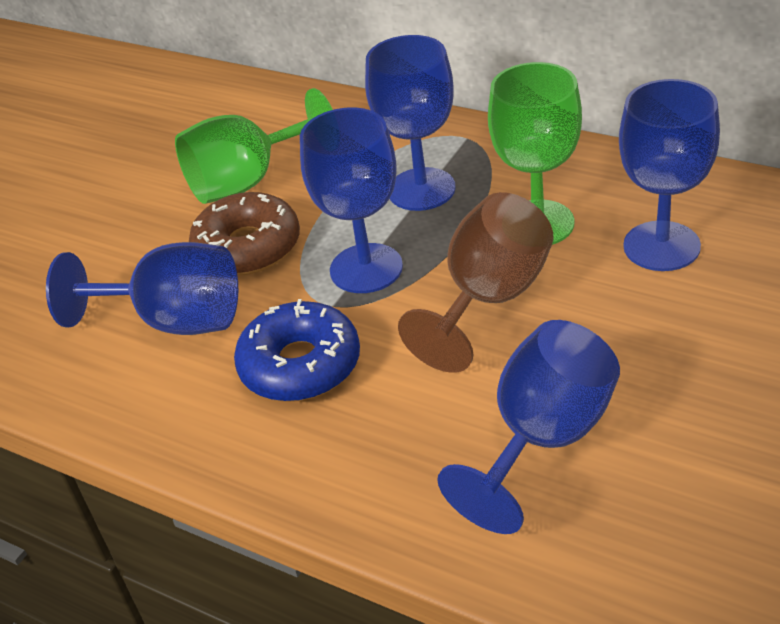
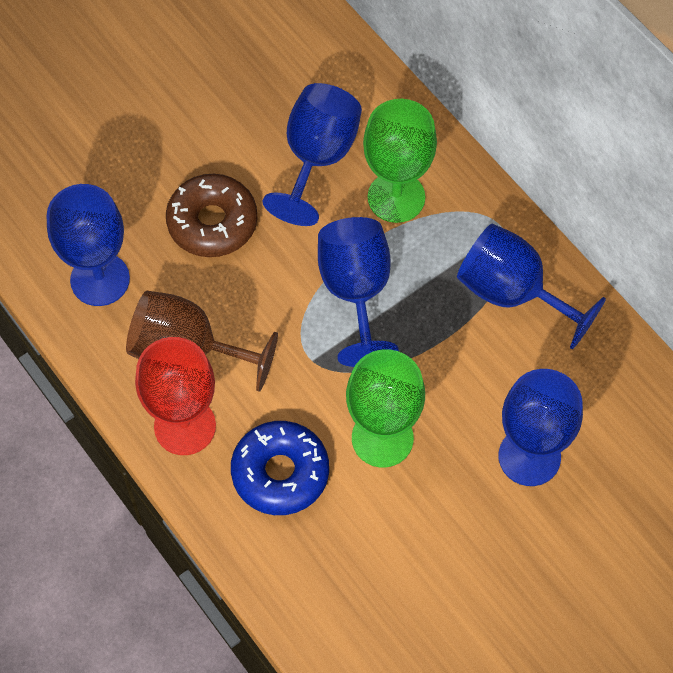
red goblet: 0 -> 1

